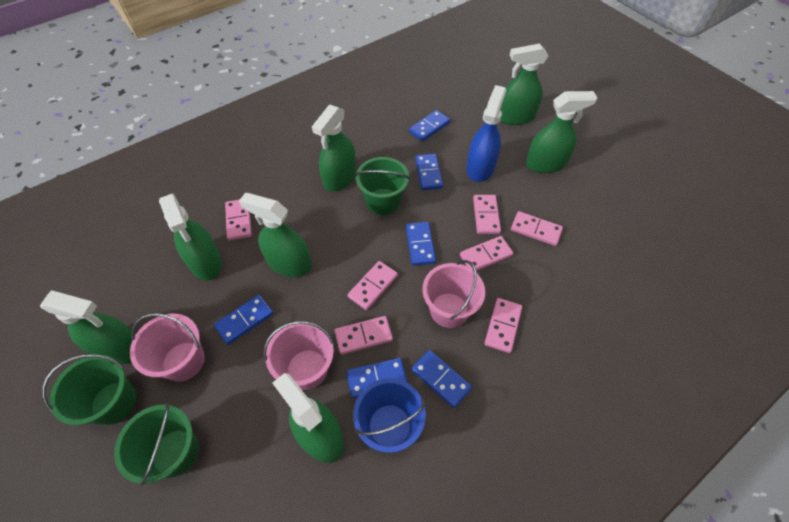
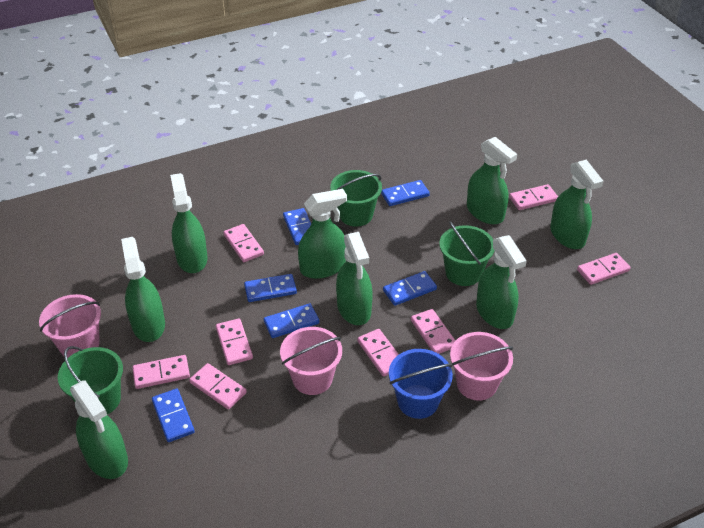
blue spray bottle: 1 -> 0
green spray bottle: 7 -> 8
pink domino: 7 -> 8

